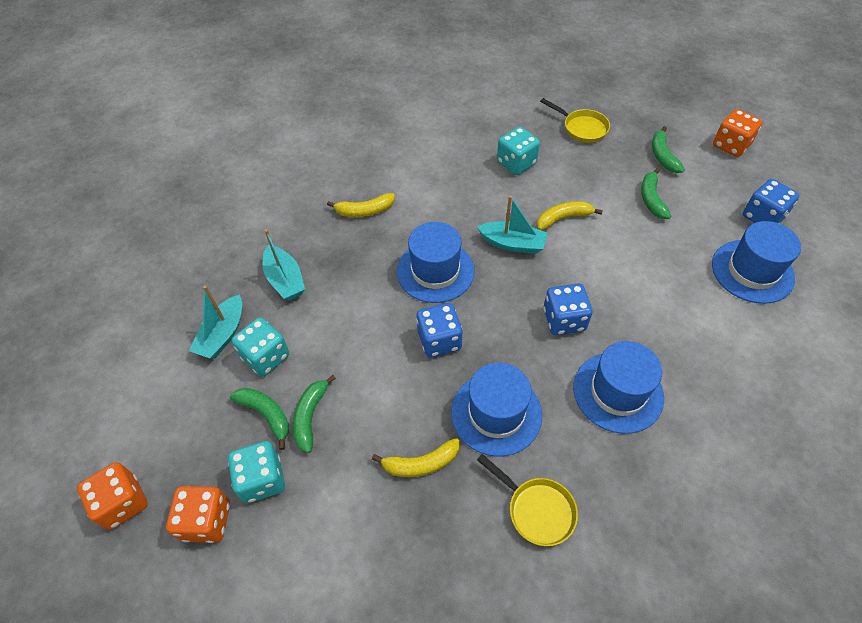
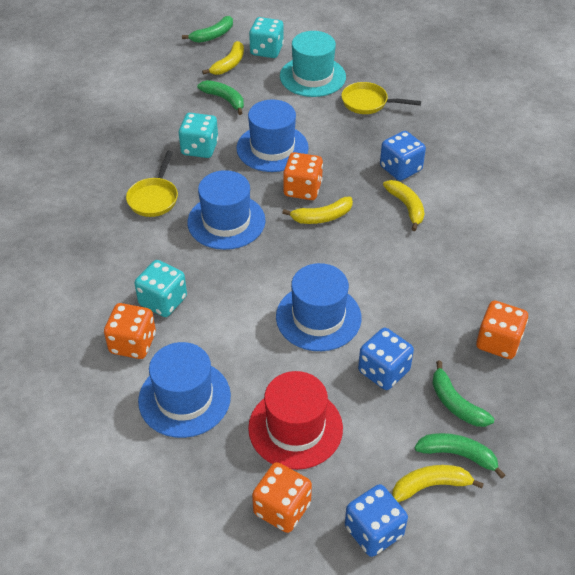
orange dice: 3 -> 4
red hat: 0 -> 1
turquoise boat: 3 -> 0
turquoise hat: 0 -> 1
yellow banana: 3 -> 4

